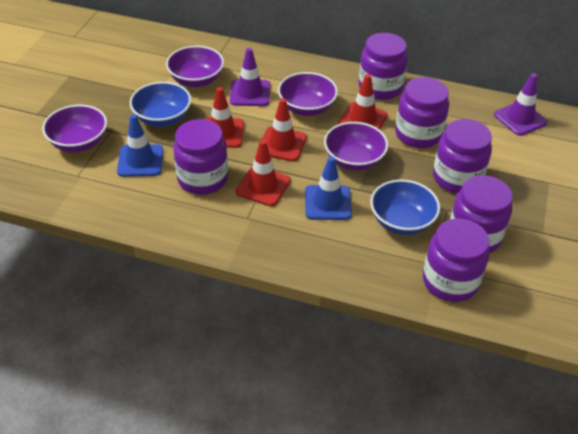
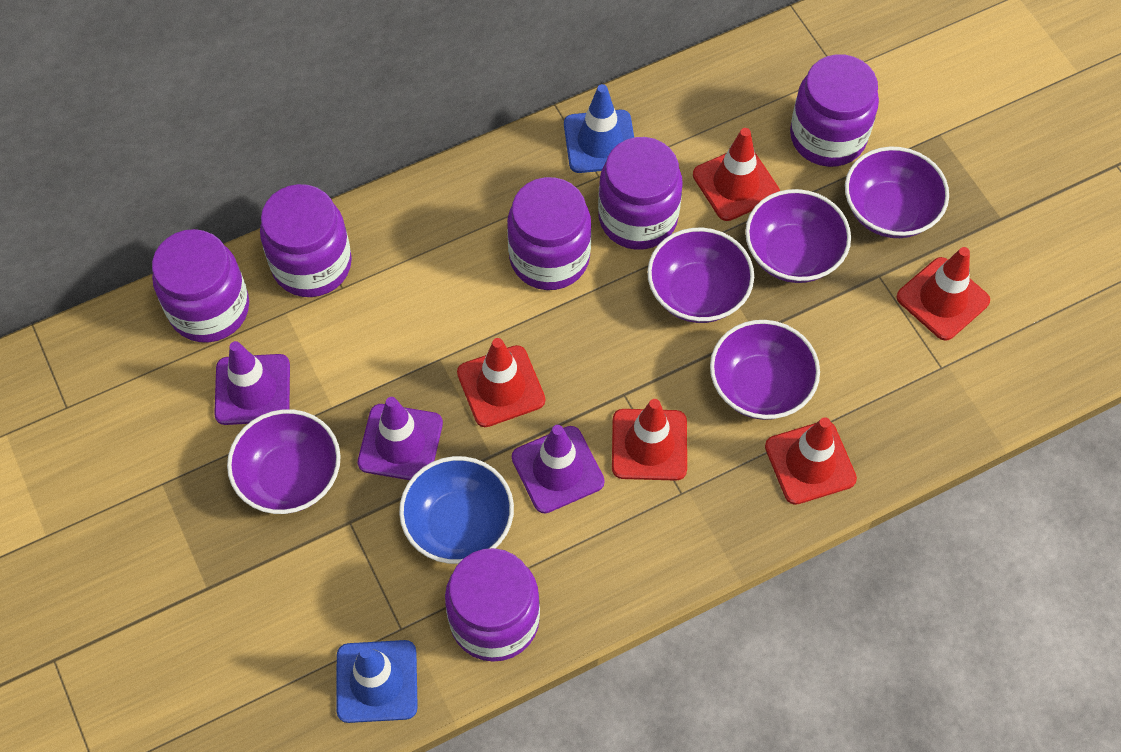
blue bowl: 2 -> 1
purple bowl: 4 -> 5
purple traffic cone: 2 -> 3
red traffic cone: 4 -> 5

